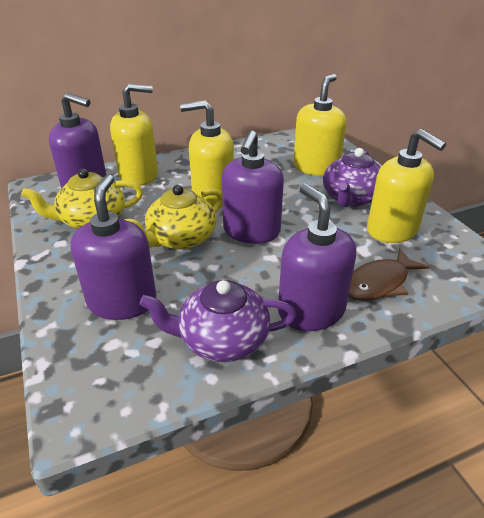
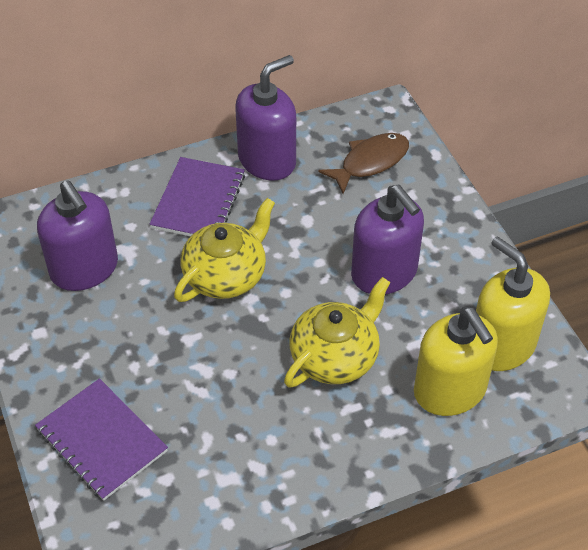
purple notebook: 0 -> 2
purple soap dispenser: 4 -> 3
purple teapot: 2 -> 0
yellow soap dispenser: 4 -> 2

